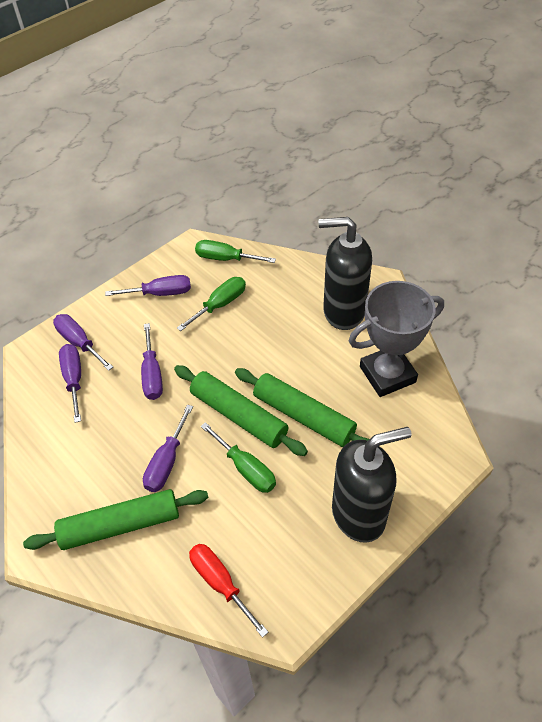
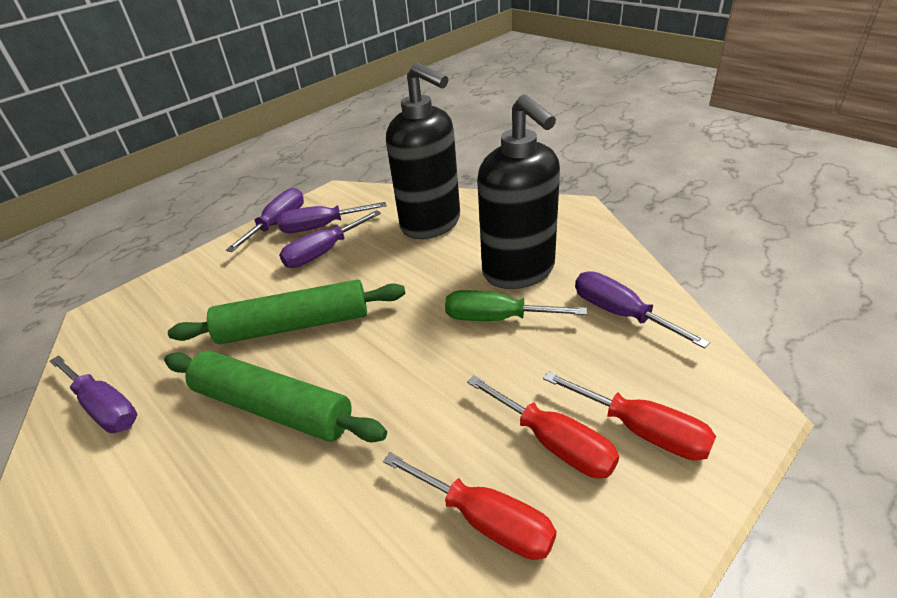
green rolling pin: 3 -> 2
green screwdriver: 3 -> 1
grey trophy: 1 -> 0
red screwdriver: 1 -> 3

